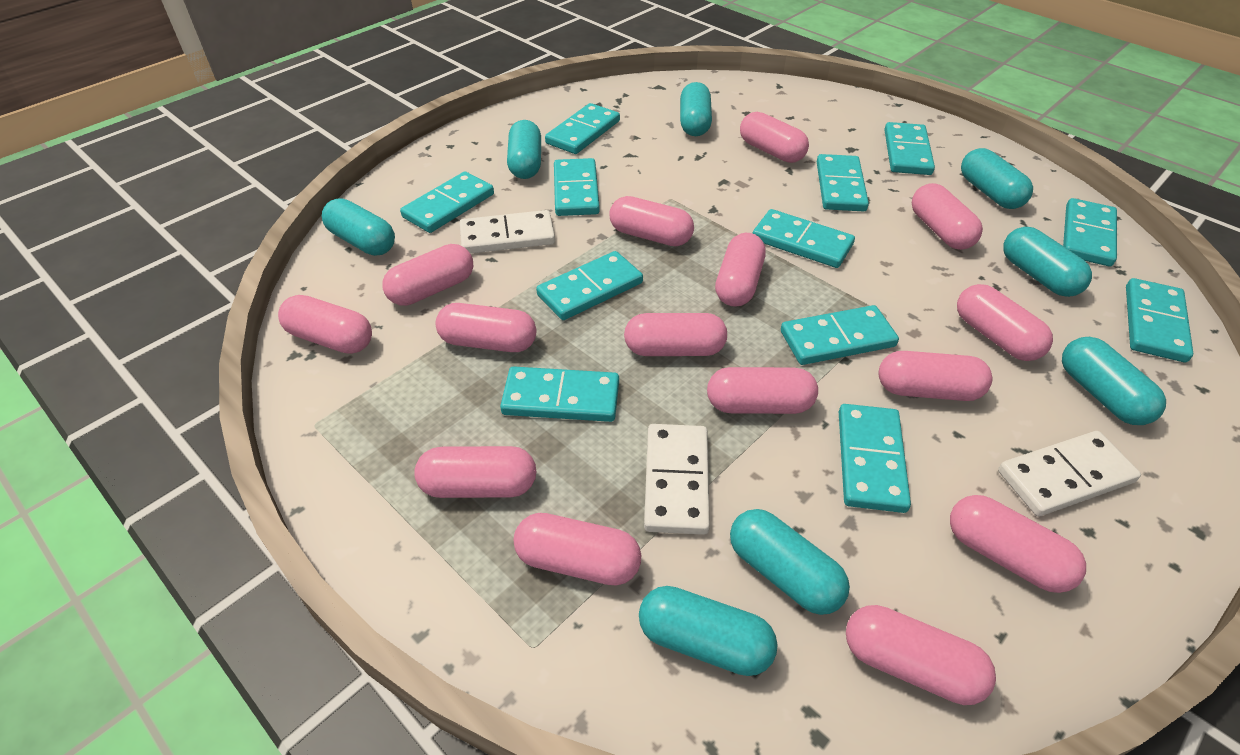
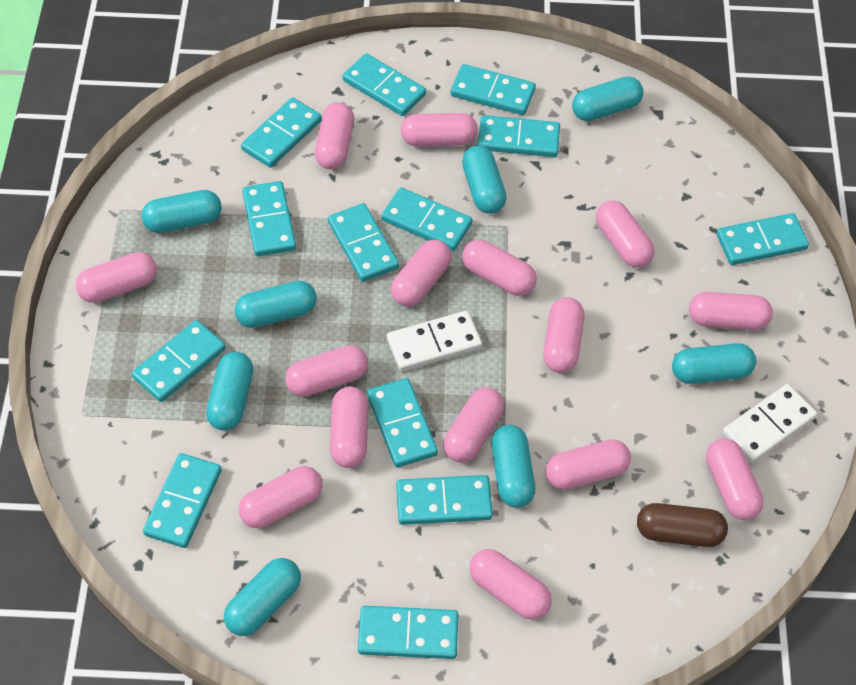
brown capsule: 0 -> 1
turquoise domino: 12 -> 13
white domino: 3 -> 2

